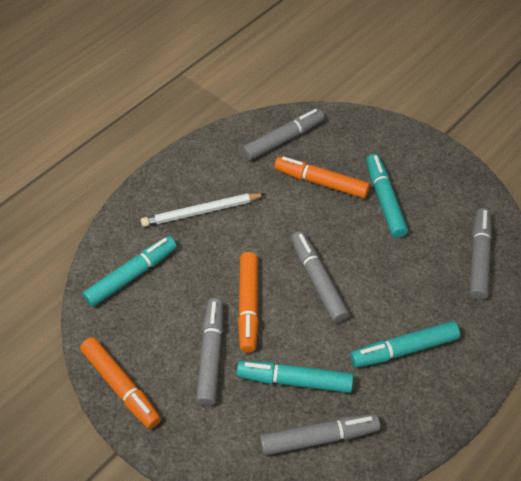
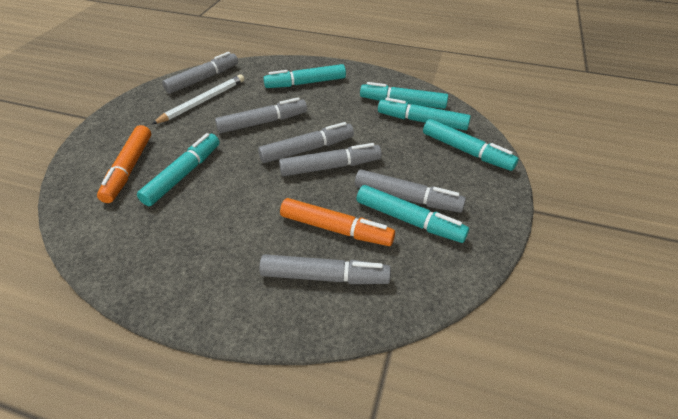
grey marker: 5 -> 6
orange marker: 3 -> 2
turquoise marker: 4 -> 6

